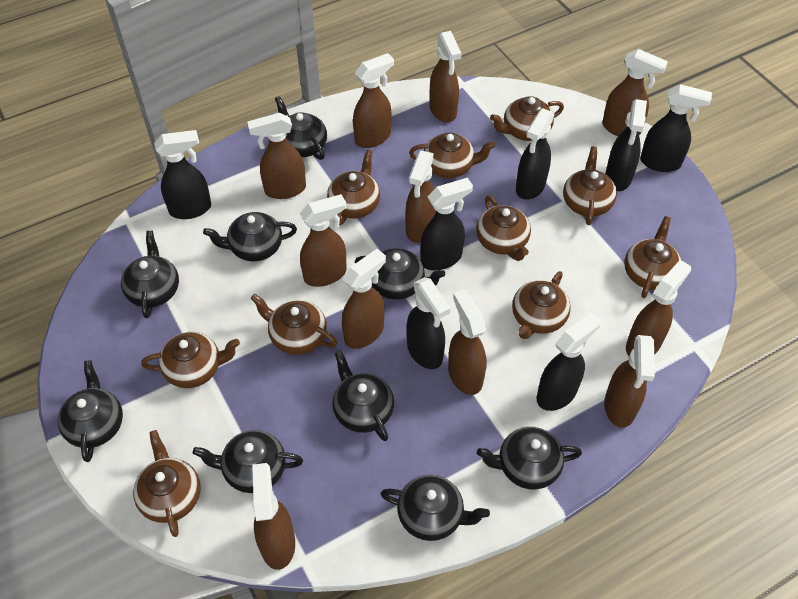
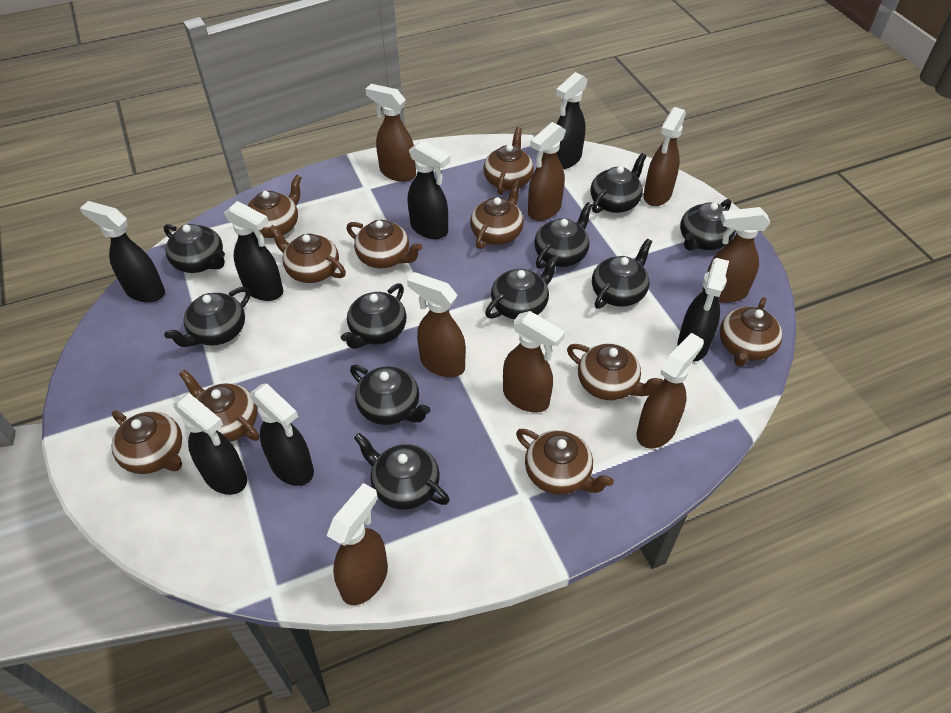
black teapot: 9 -> 10
brown spray bottle: 11 -> 8

